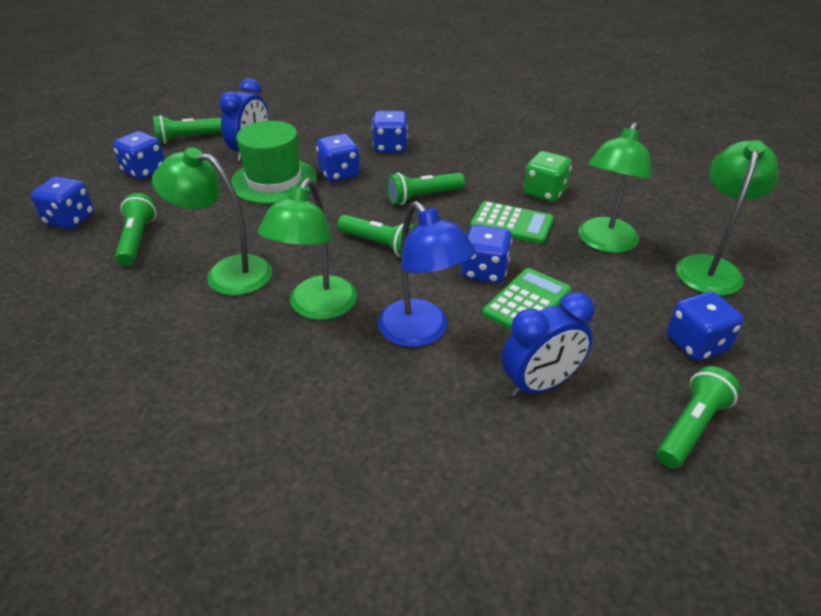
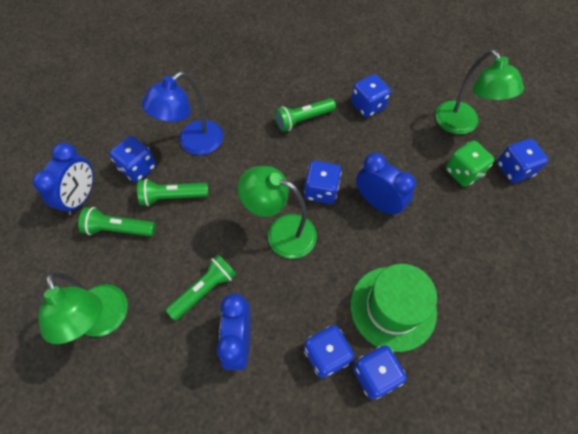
blue clock: 2 -> 3
green calculator: 2 -> 0
green flashlight: 5 -> 4
green lamp: 4 -> 3

